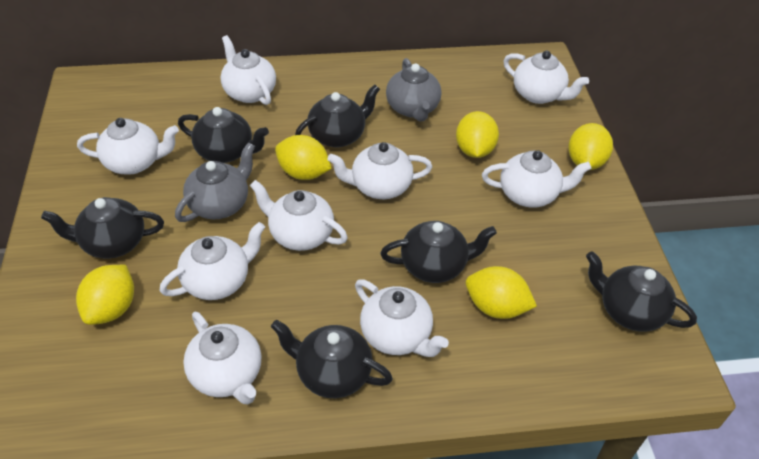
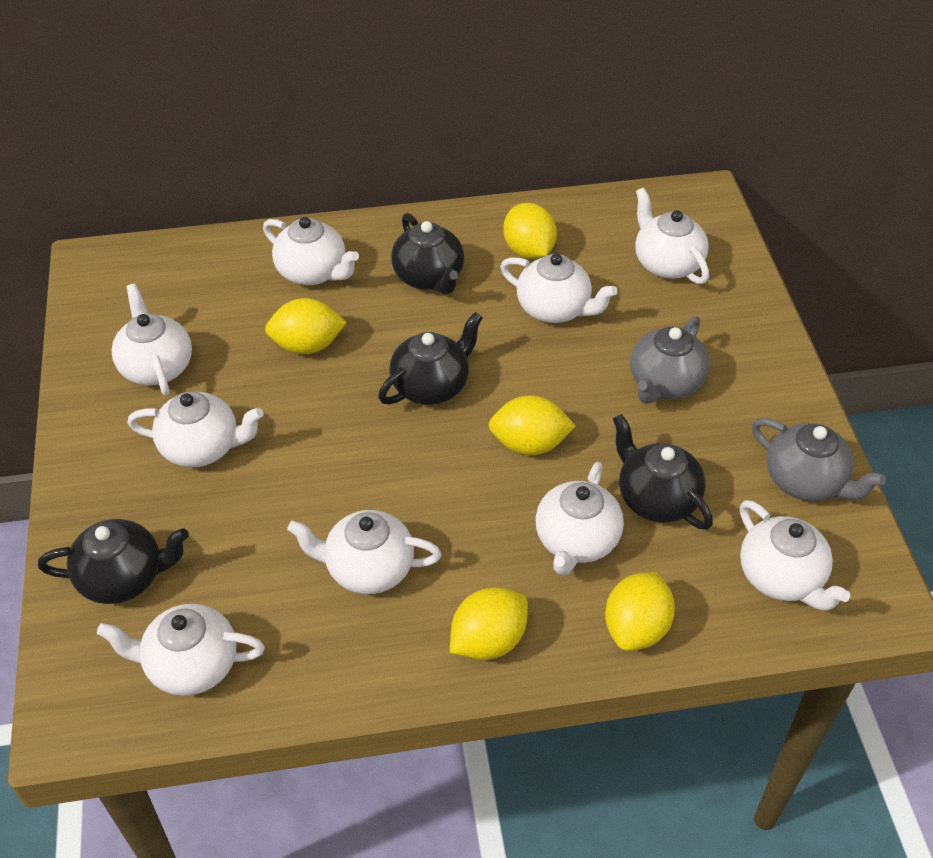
black teapot: 6 -> 4

